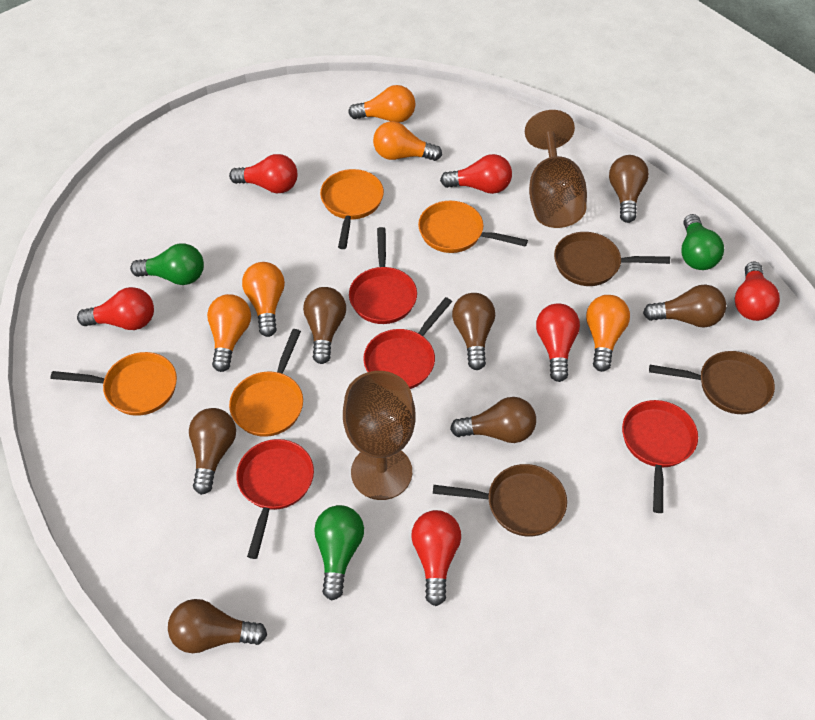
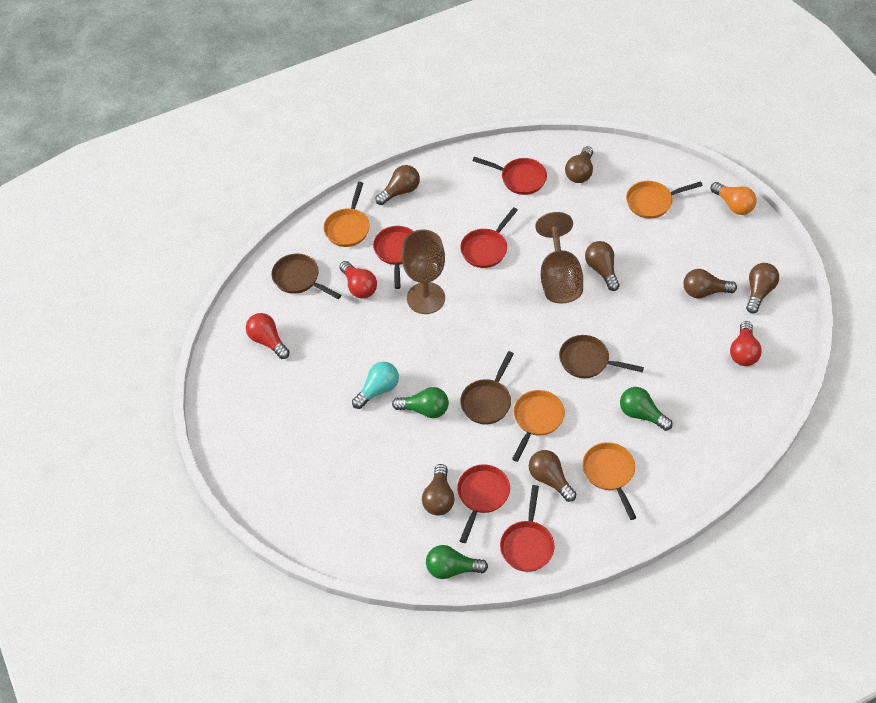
orange light bulb: 5 -> 1
red light bulb: 6 -> 3
red pan: 4 -> 5
turquoise light bulb: 0 -> 1

